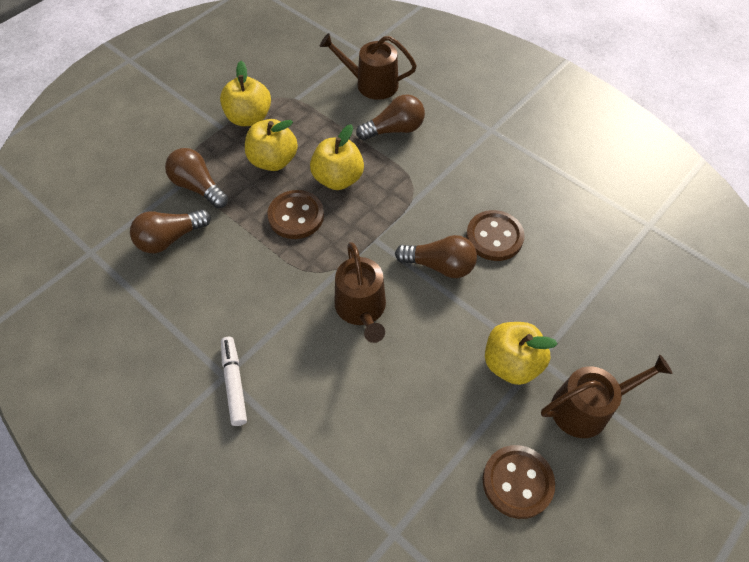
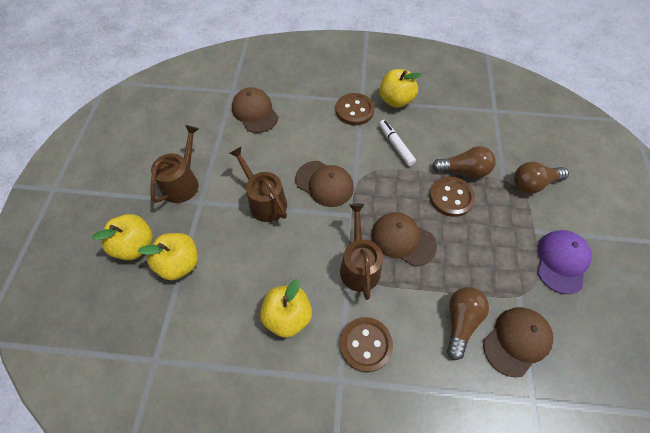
brown cap: 0 -> 4
brown light bulb: 4 -> 3
purple cap: 0 -> 1

